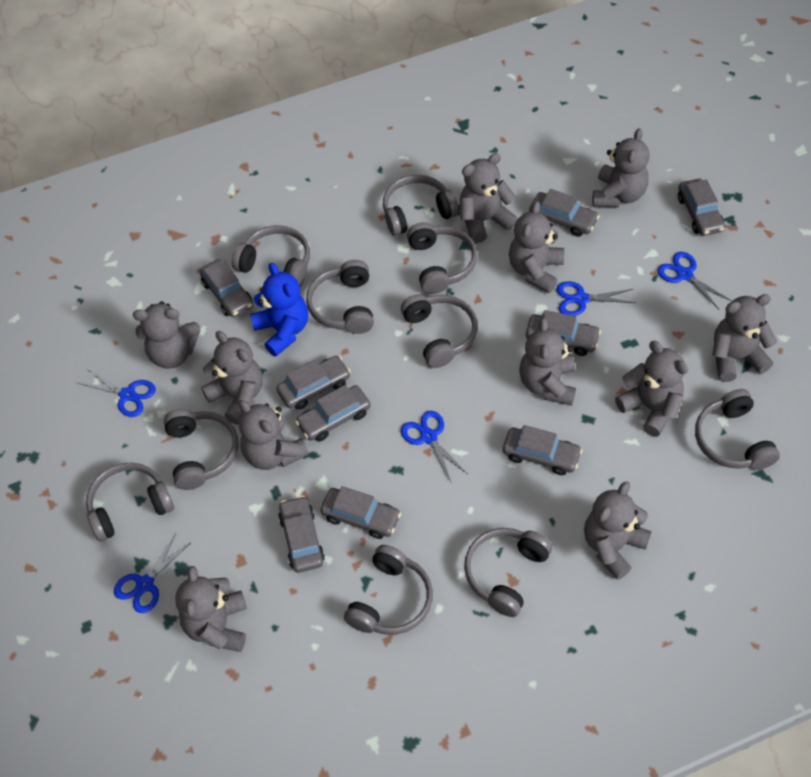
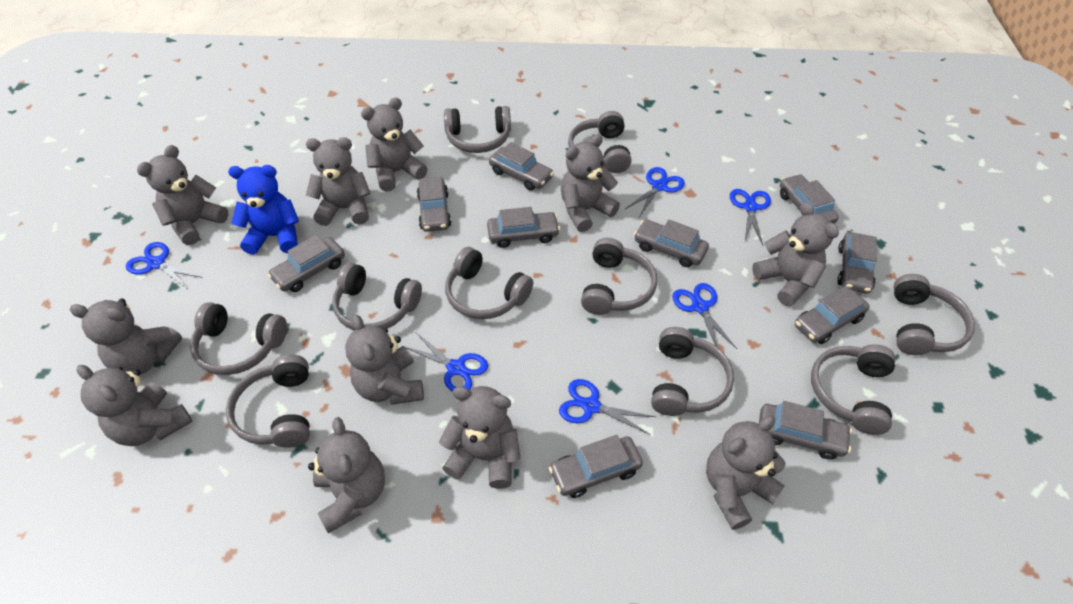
blue scissors: 5 -> 6
grey car: 9 -> 10

